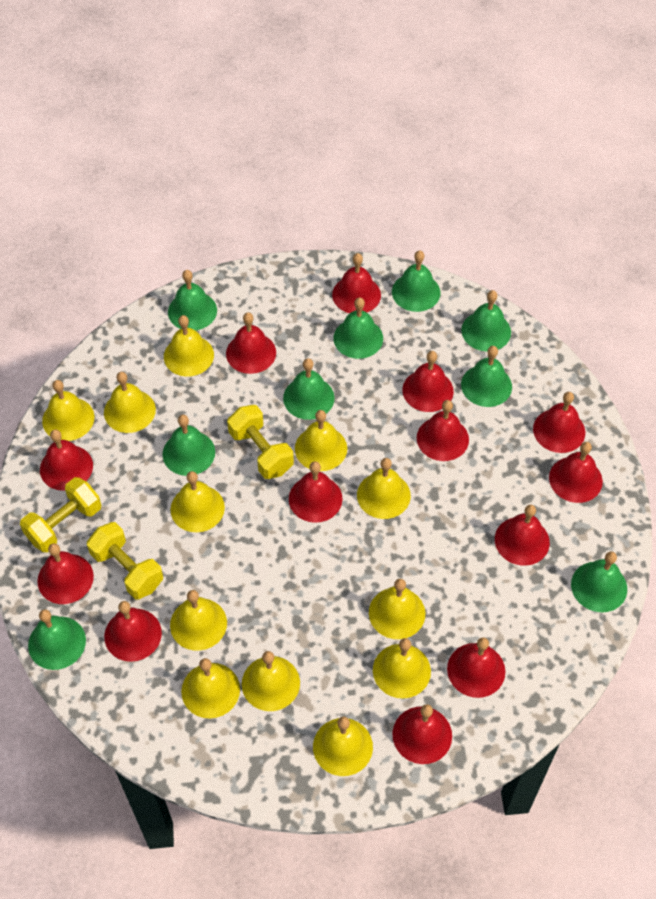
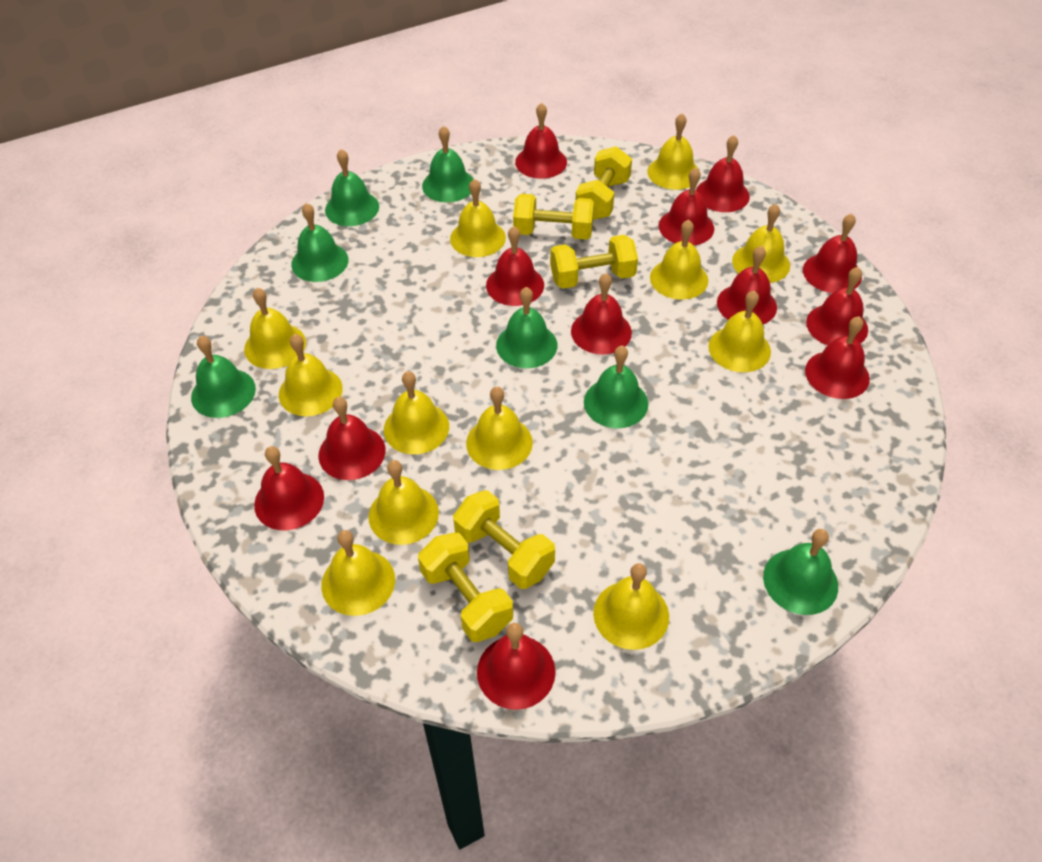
green bell: 9 -> 7
red bell: 13 -> 12
yellow dumbbell: 3 -> 5

